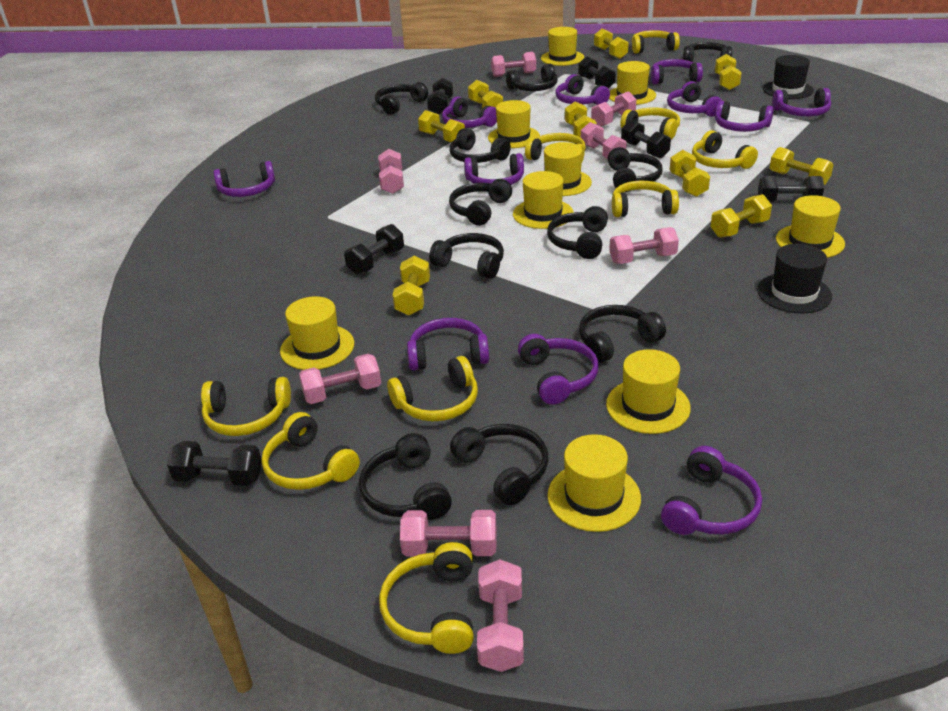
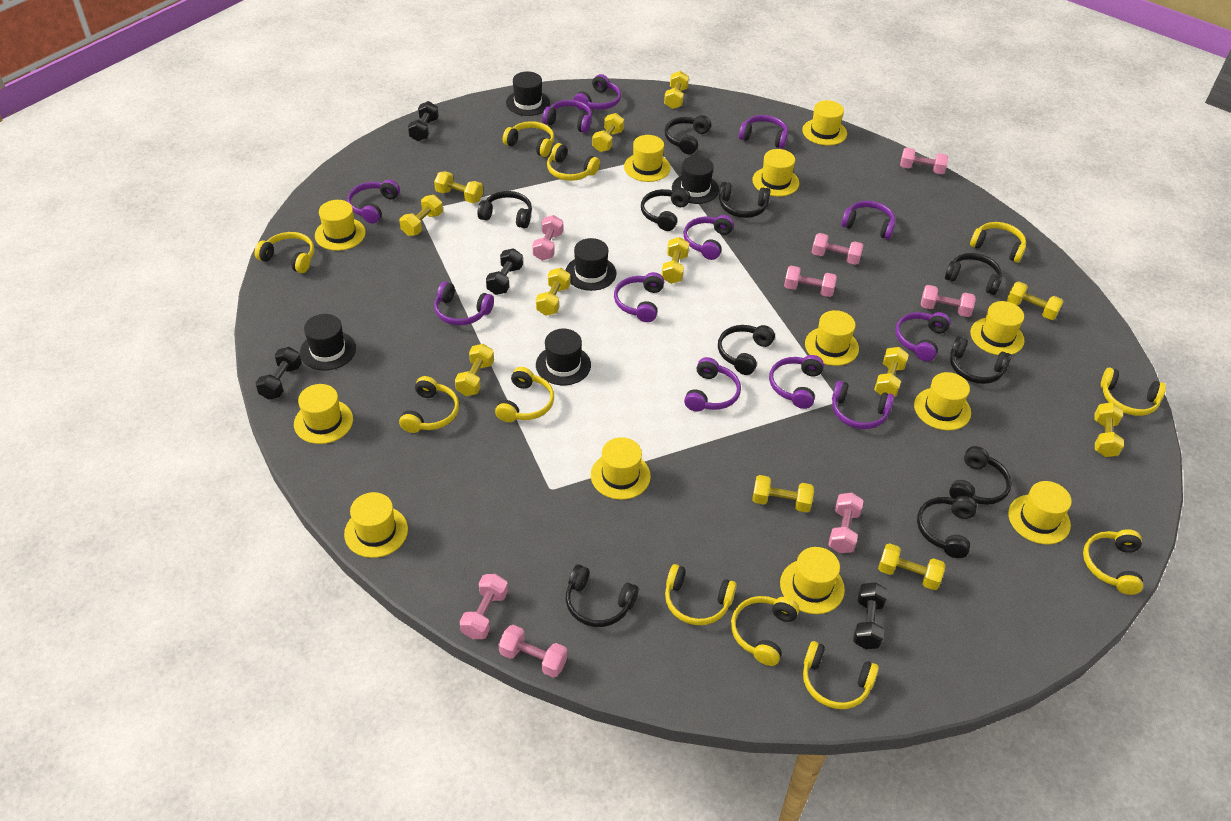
black dumbbell: 6 -> 4
black hat: 2 -> 5
black headphones: 11 -> 10
purple headphones: 11 -> 12
yellow dumbbell: 9 -> 12
yellow hat: 9 -> 12
yellow headphones: 9 -> 11

